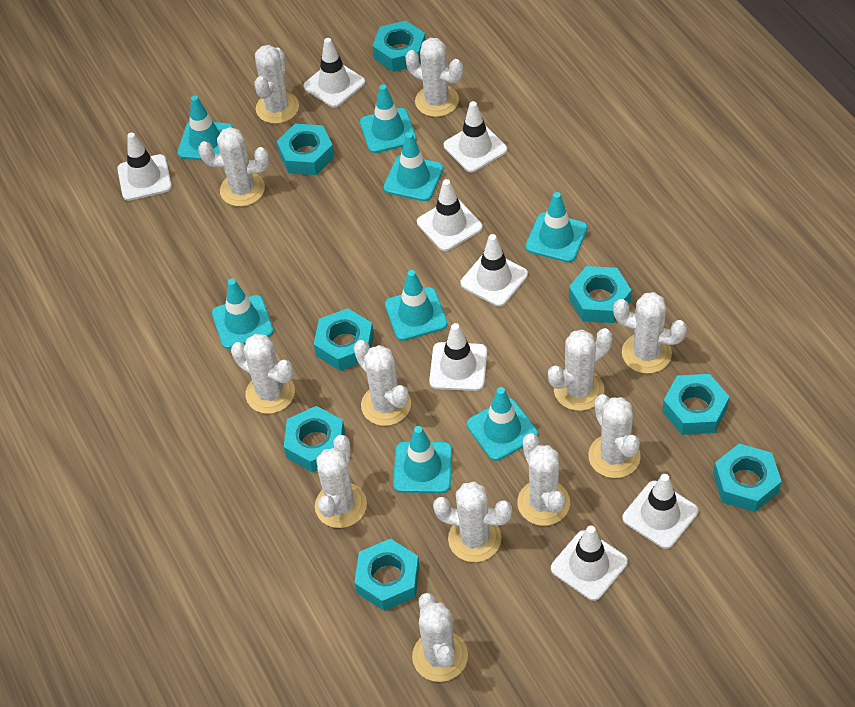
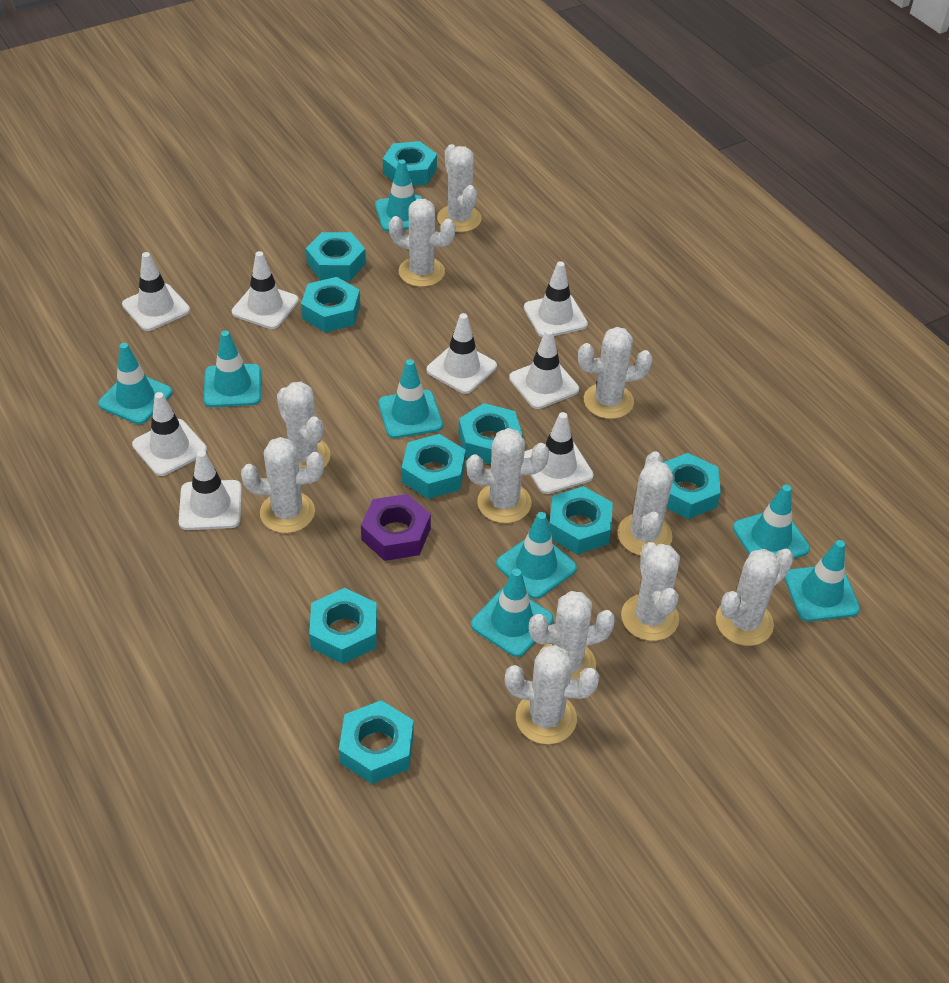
purple nut: 0 -> 1
turquoise nut: 8 -> 9
white cactus: 12 -> 11

